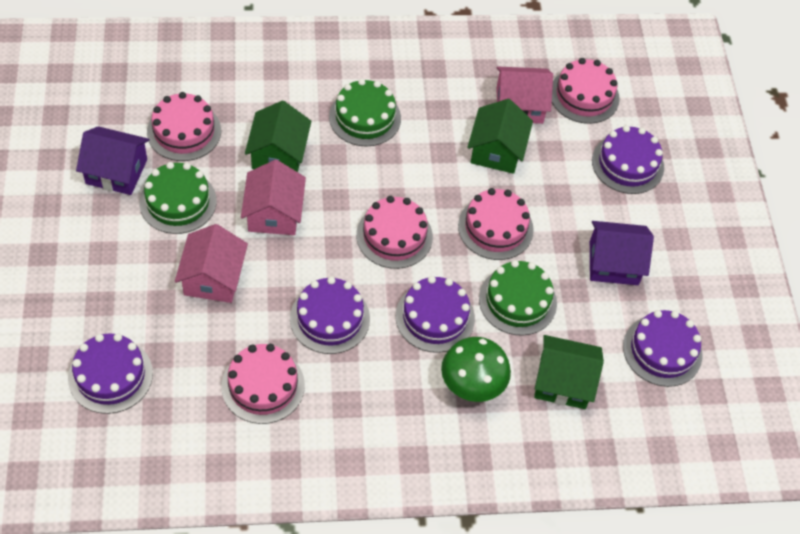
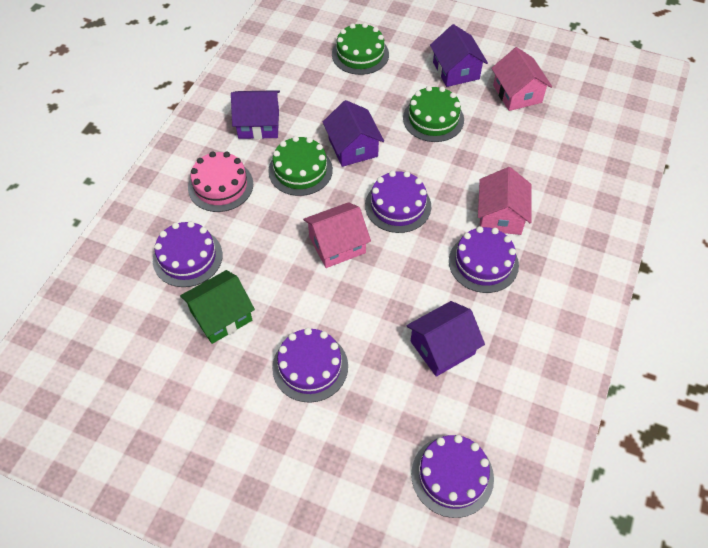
green house: 3 -> 1
green mushroom: 1 -> 0
pink cake: 5 -> 1
purple house: 2 -> 4

